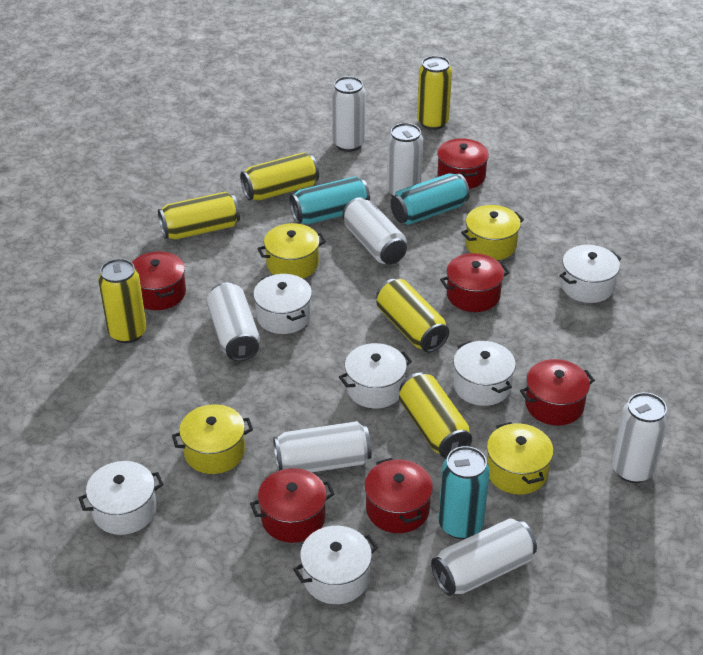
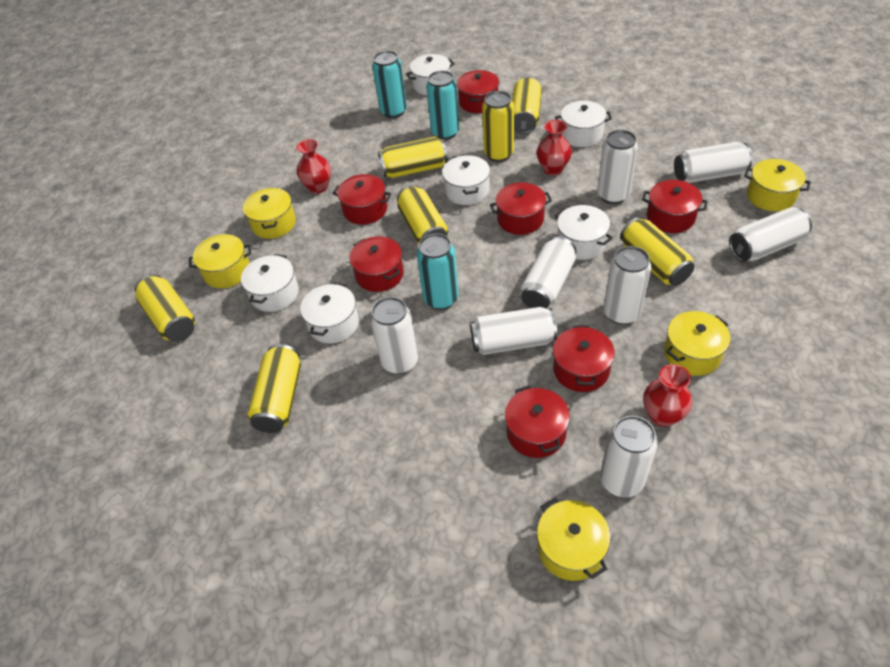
red pot: 6 -> 7
red vase: 0 -> 3
white can: 7 -> 8
yellow can: 6 -> 7
yellow pot: 4 -> 5

